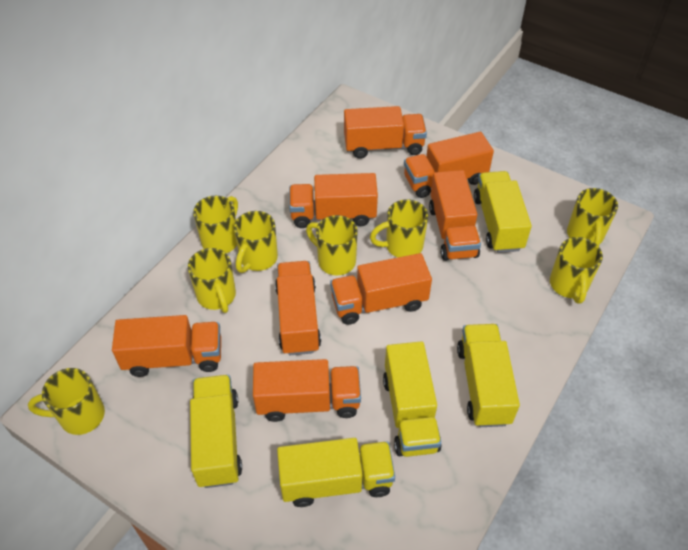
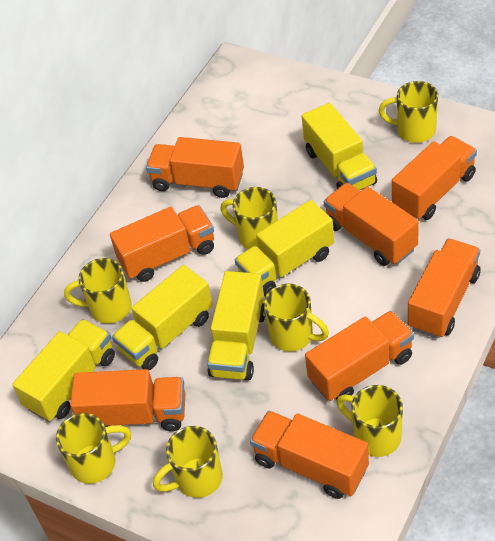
yellow mug: 8 -> 7

